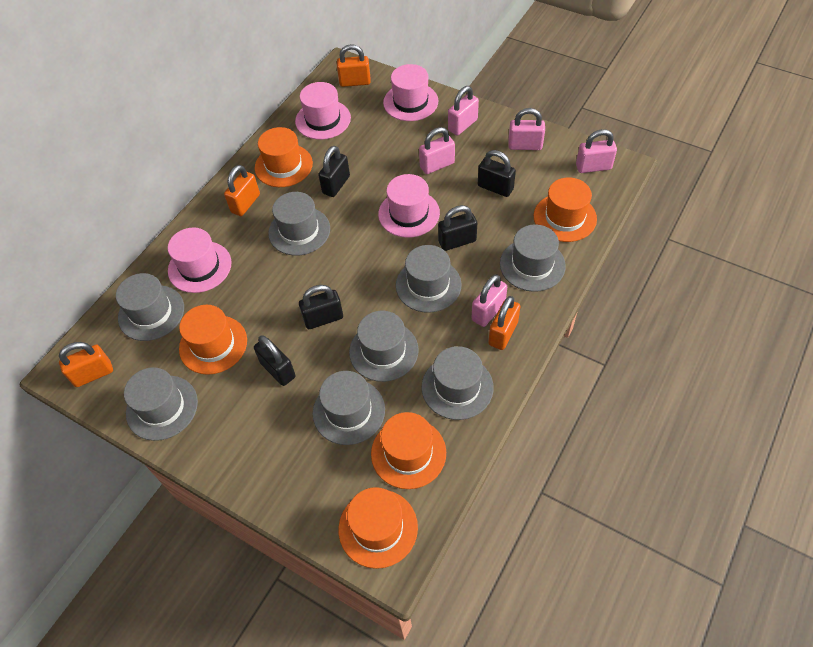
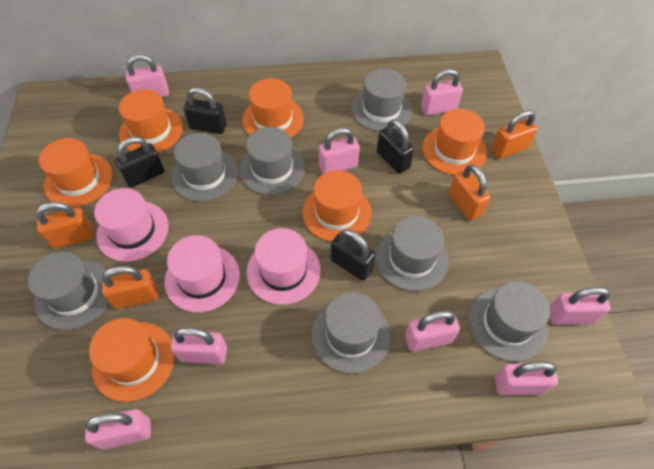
black padlock: 5 -> 4
grey hat: 8 -> 7
orange hat: 5 -> 6
pink hat: 4 -> 3
pink padlock: 5 -> 8

